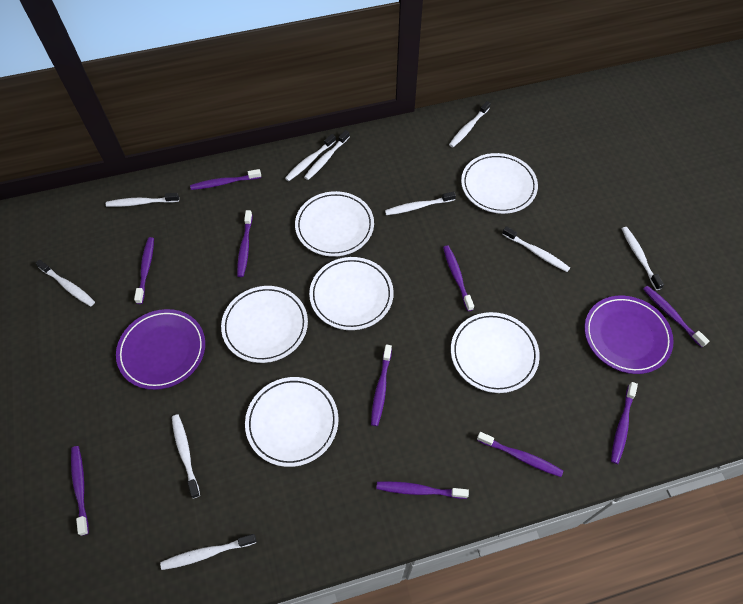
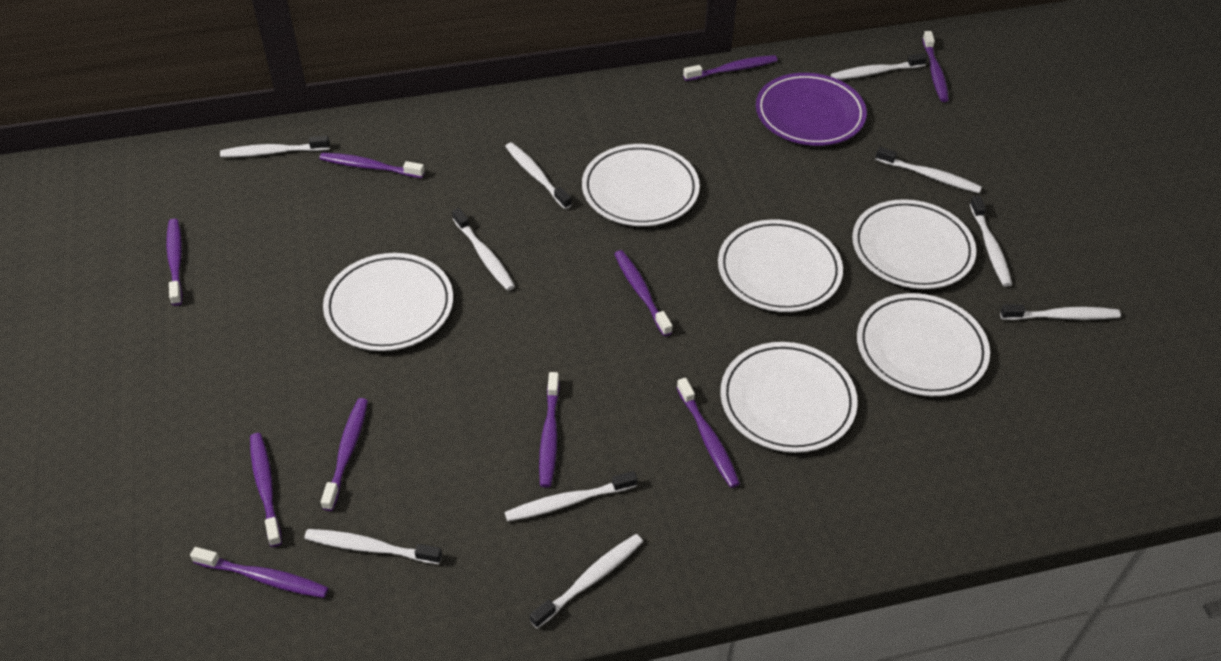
purple plate: 2 -> 1

